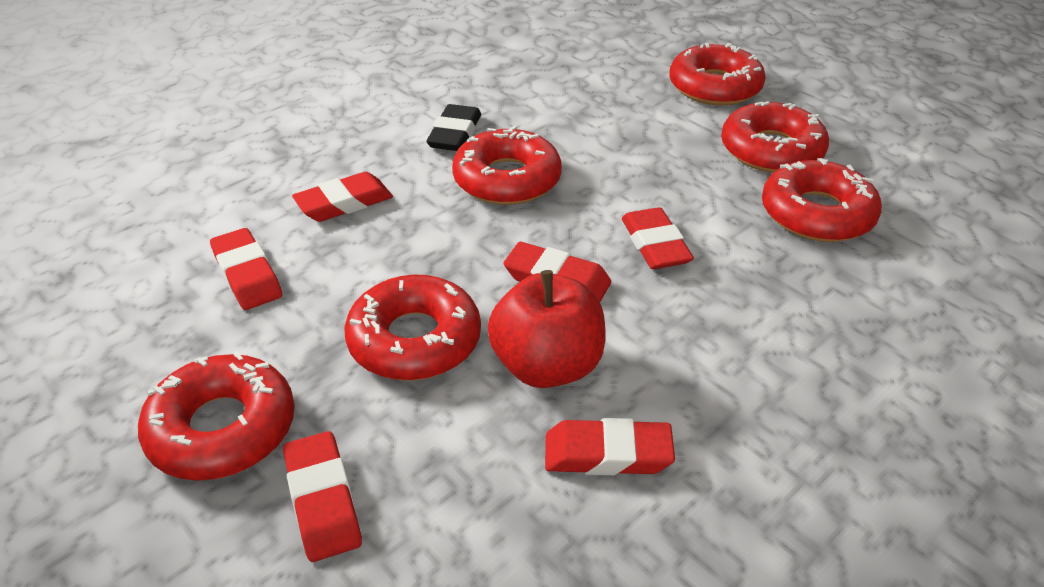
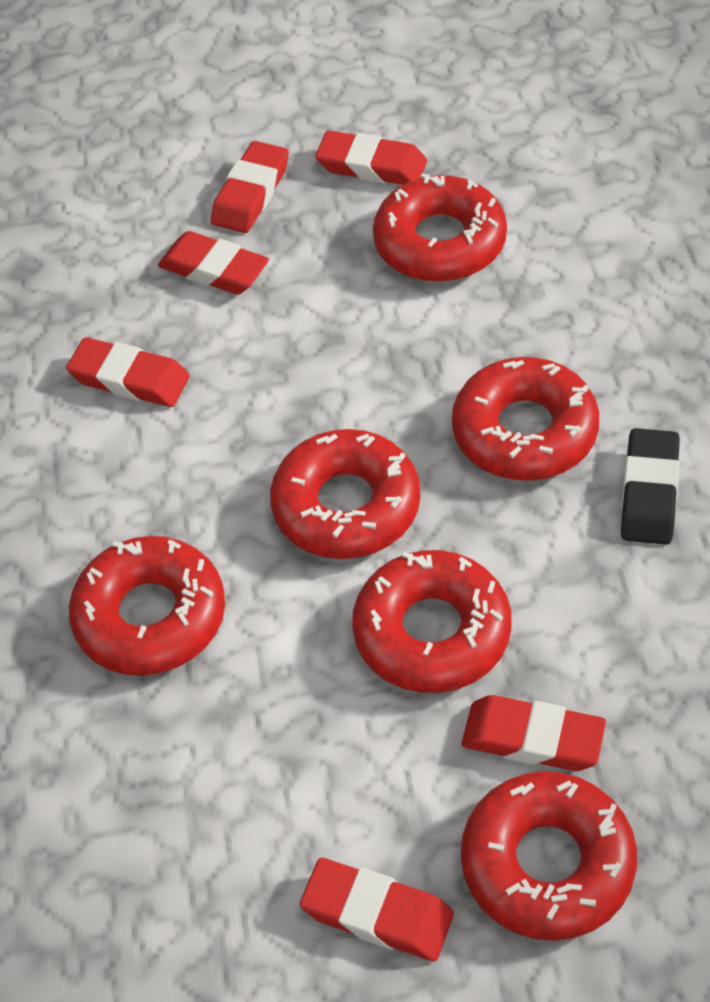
red apple: 1 -> 0

